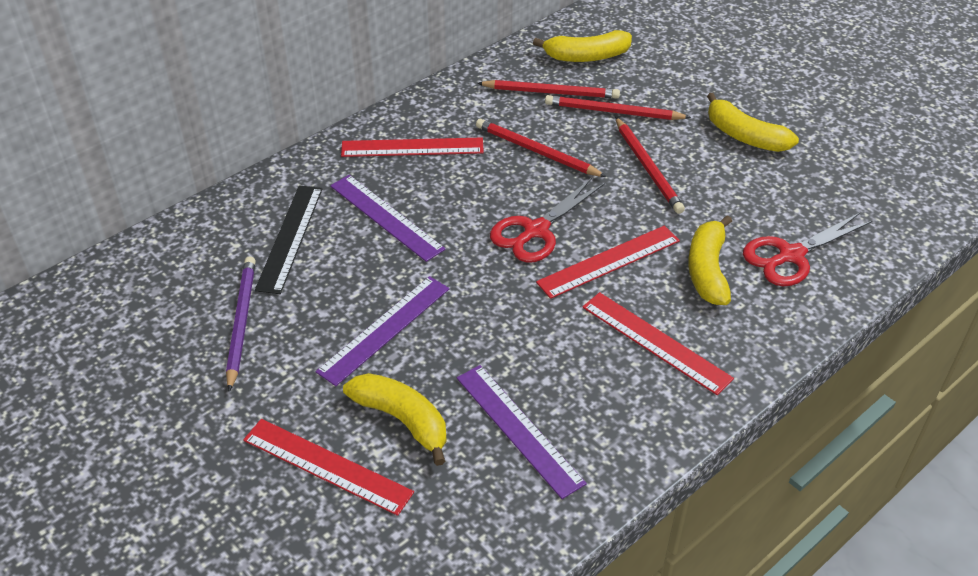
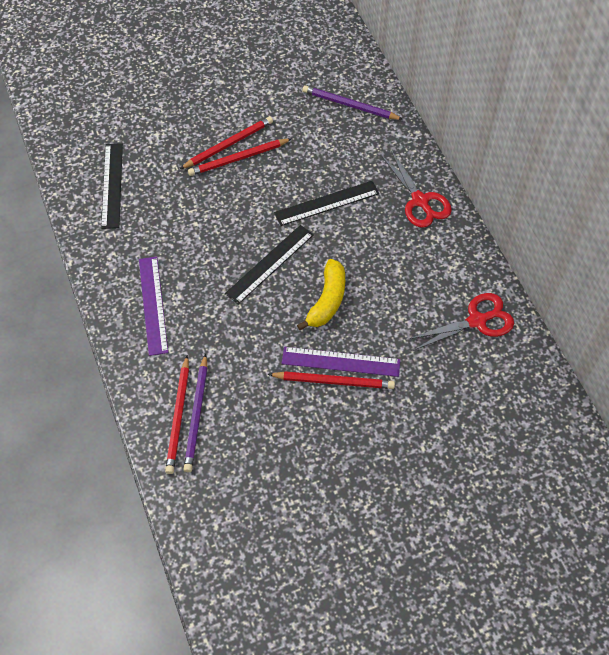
black ruler: 1 -> 3
purple pencil: 1 -> 2
purple ruler: 3 -> 2
red ruler: 4 -> 0
yellow banana: 4 -> 1

